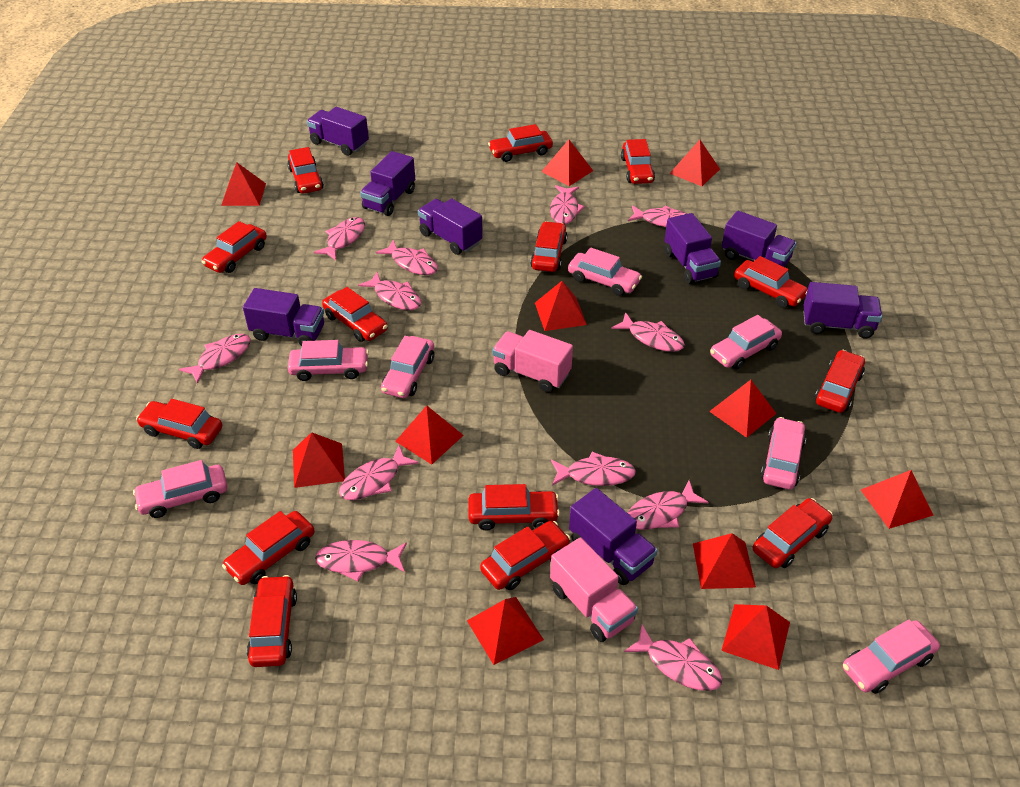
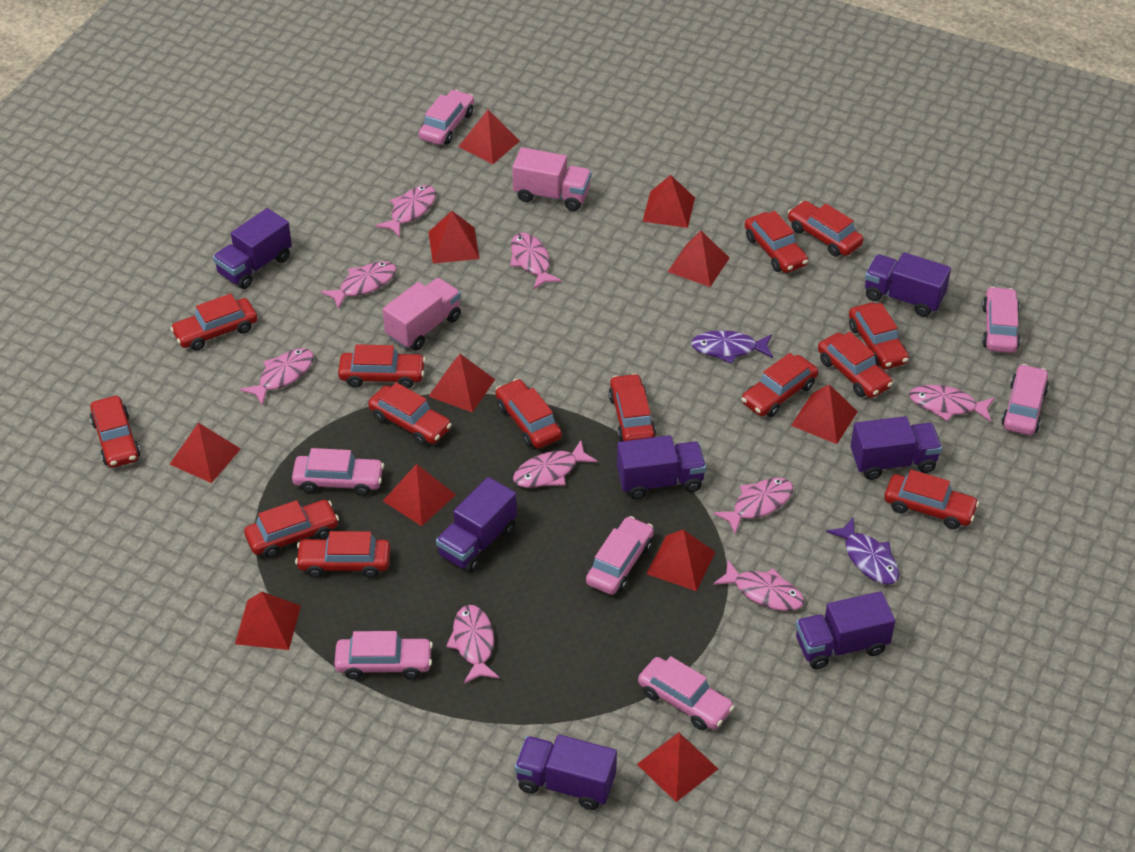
pink fish: 12 -> 9
purple fish: 0 -> 2
purple truck: 8 -> 7

